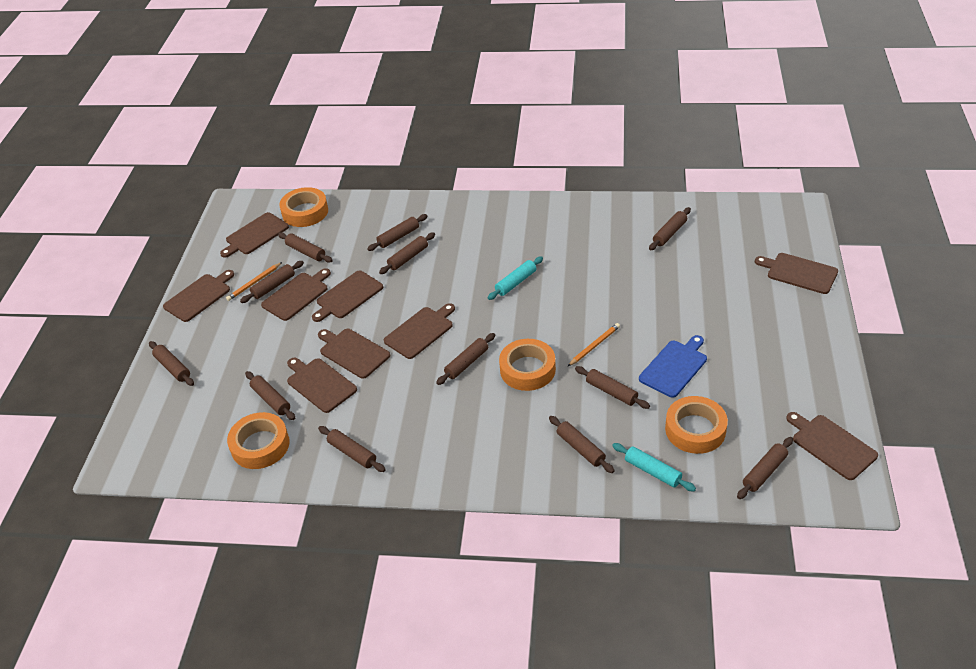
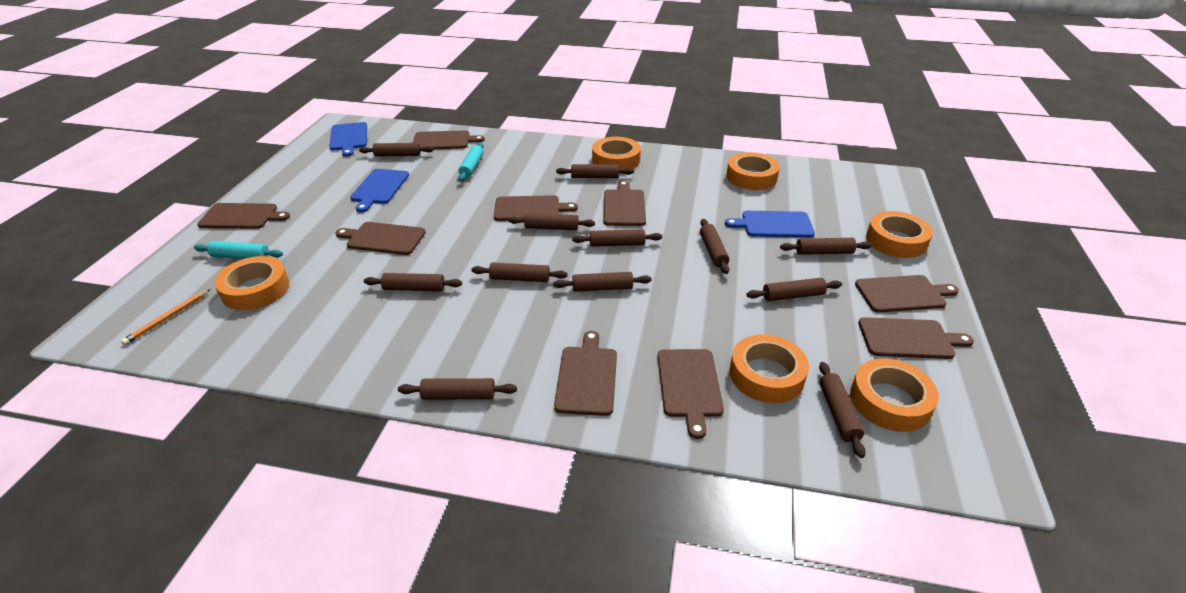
blue cutting board: 1 -> 3
orange pencil: 2 -> 1
orange tape: 4 -> 6

